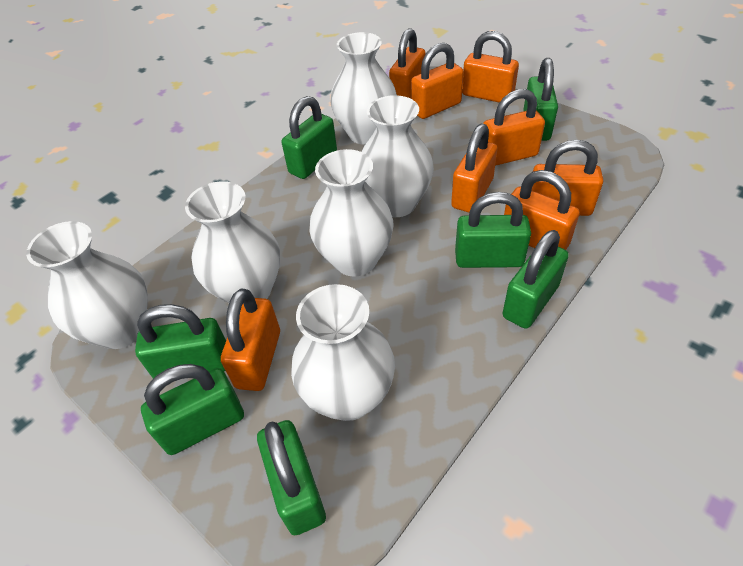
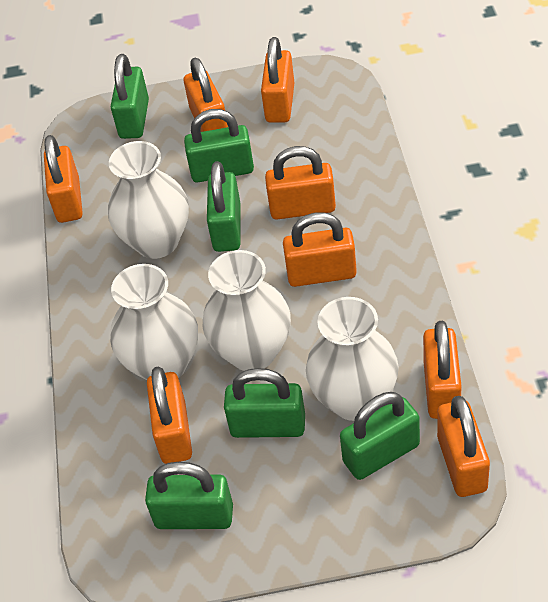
green padlock: 7 -> 6
white vase: 6 -> 4

